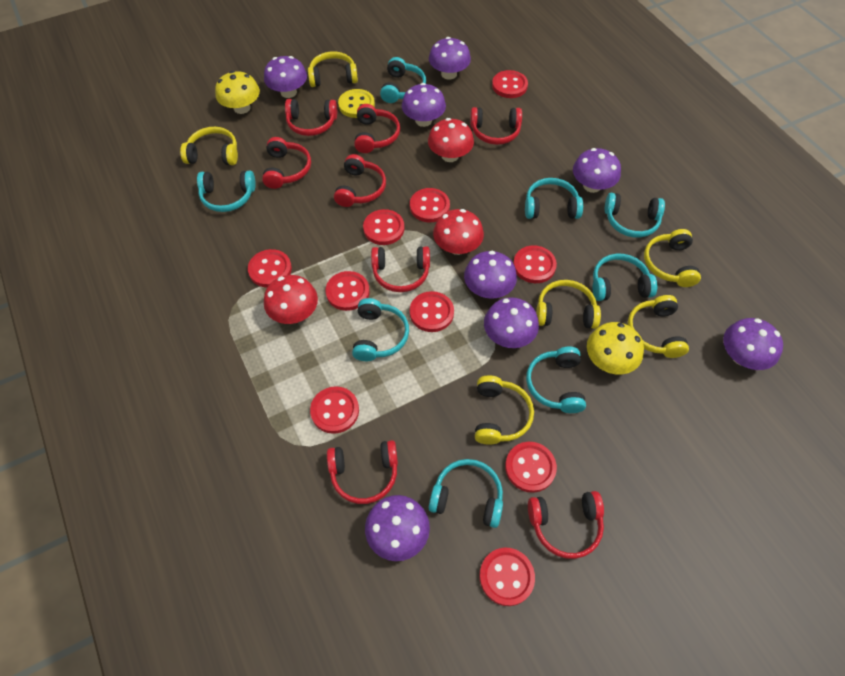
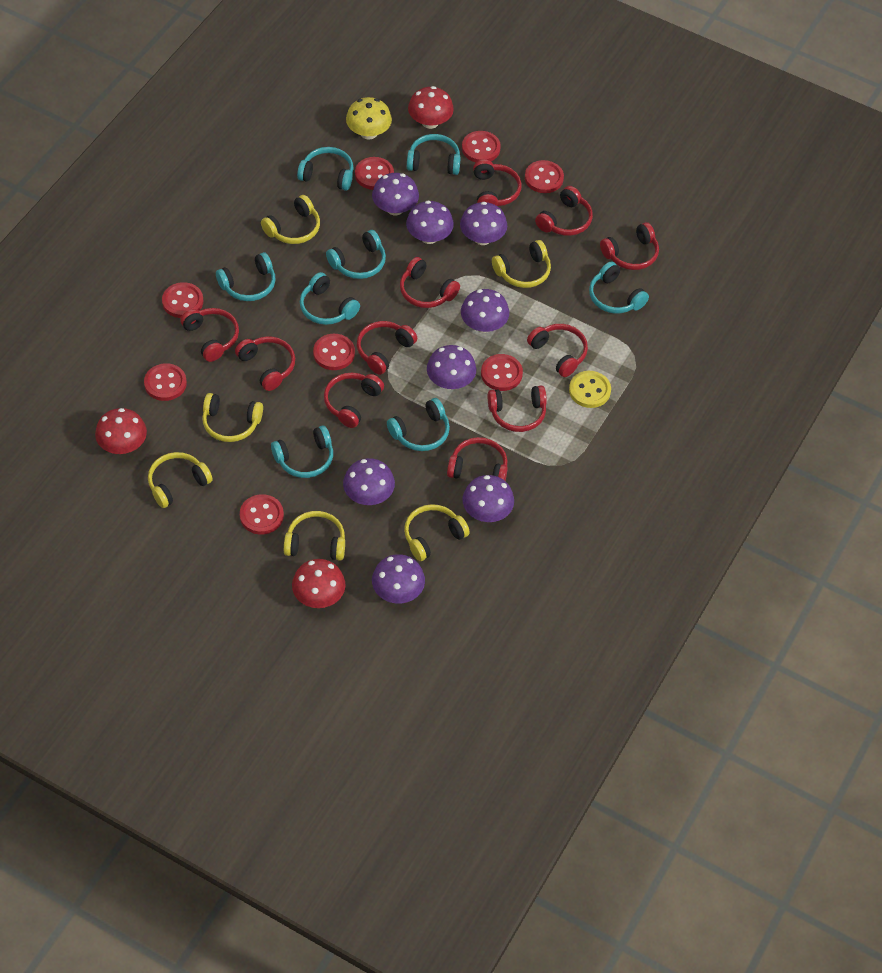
red button: 10 -> 8
red headphones: 8 -> 11
yellow mushroom: 2 -> 1

